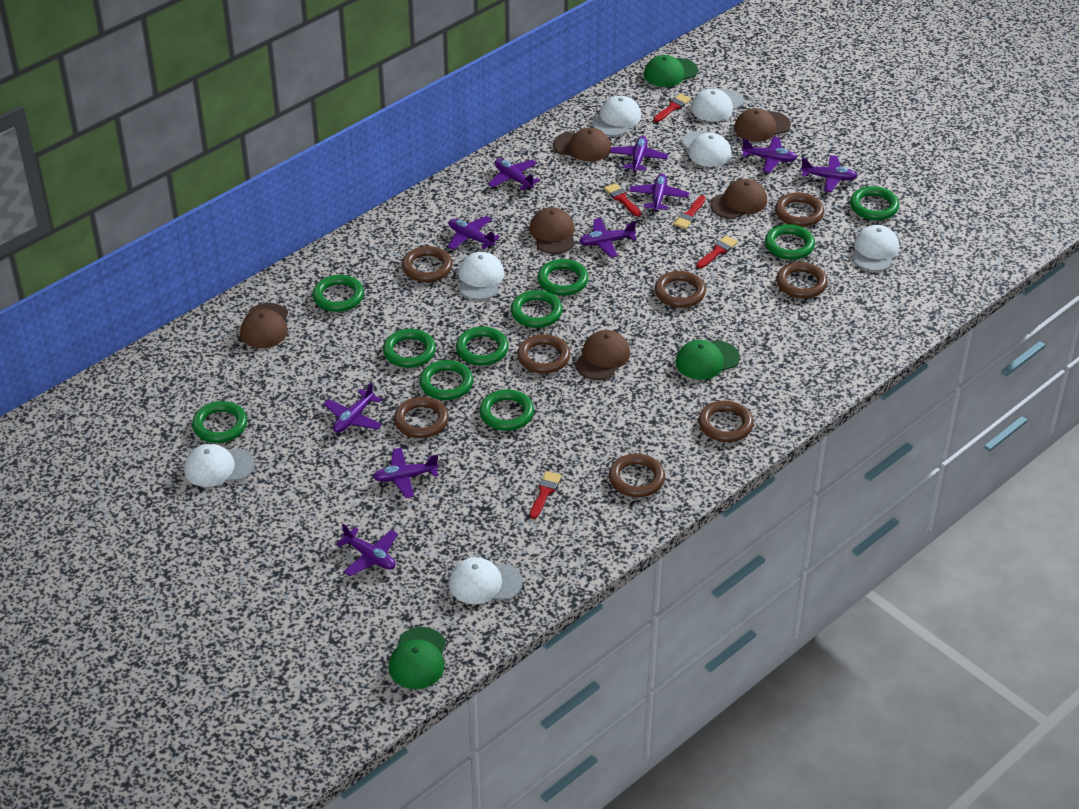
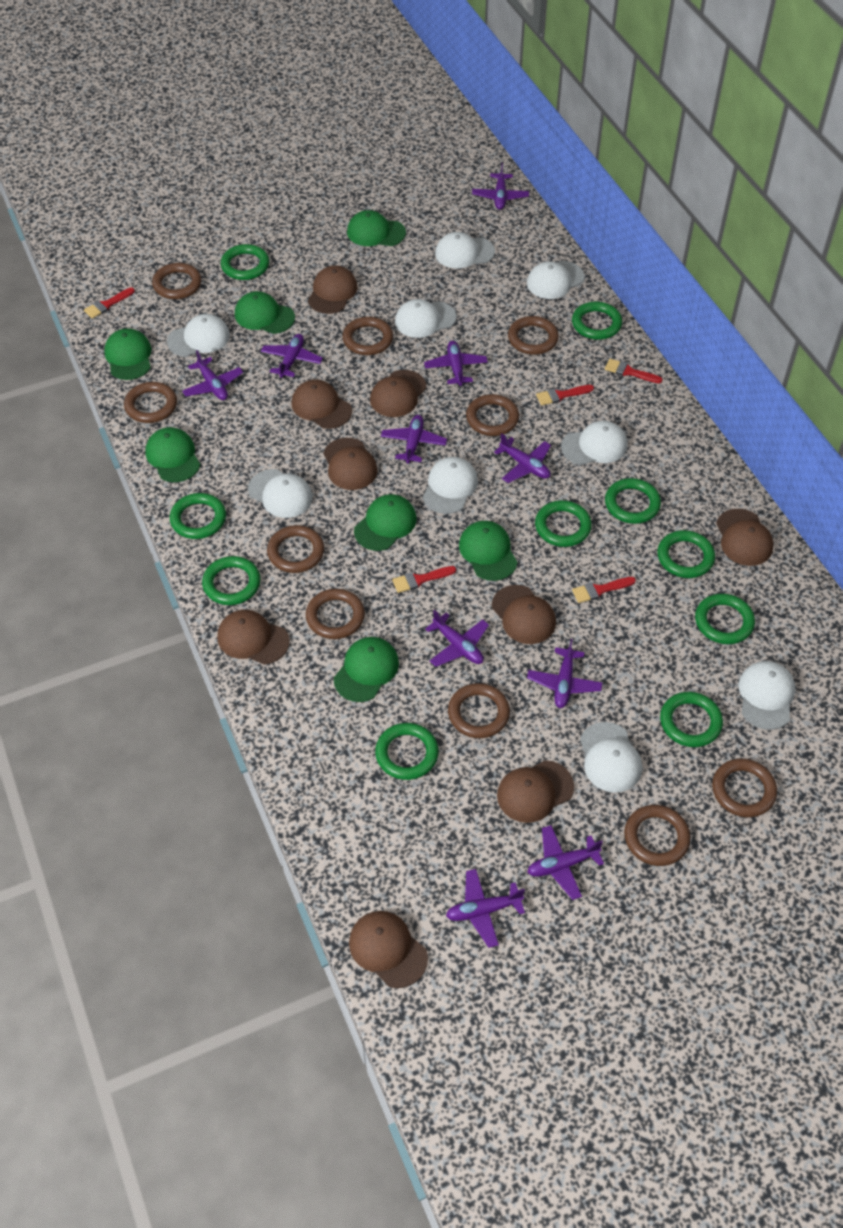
brown cap: 6 -> 9
brown ring: 8 -> 10
green cap: 3 -> 7
white cap: 7 -> 9

